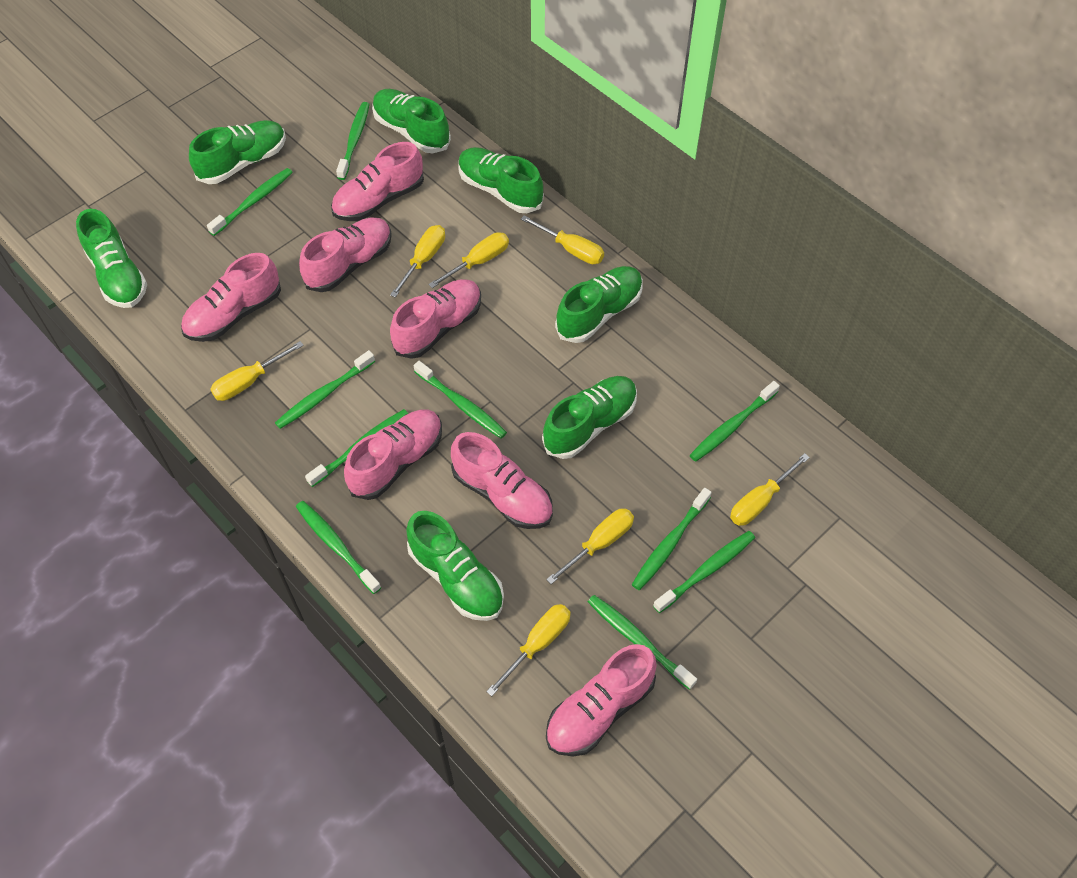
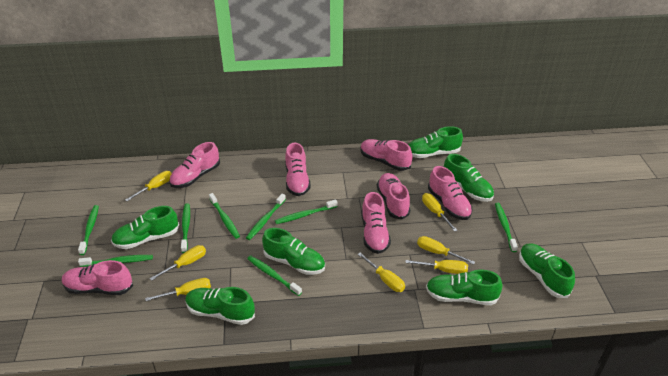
green toothbrush: 10 -> 8

